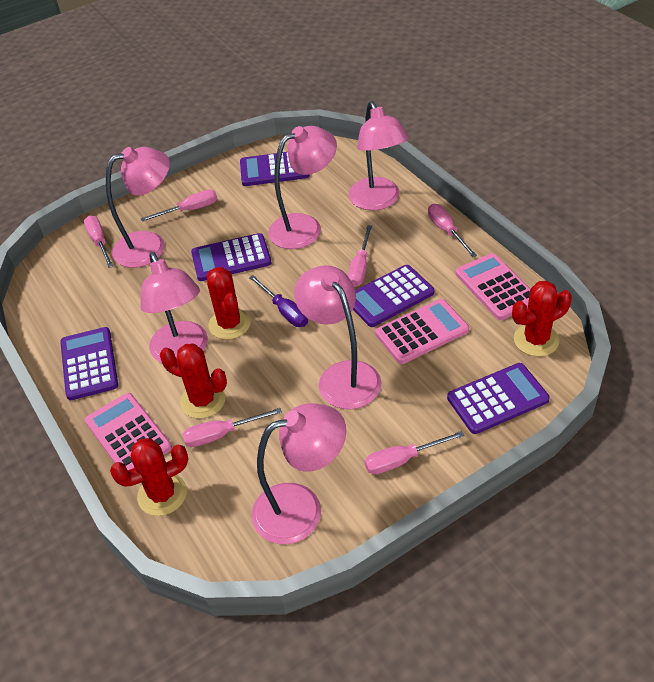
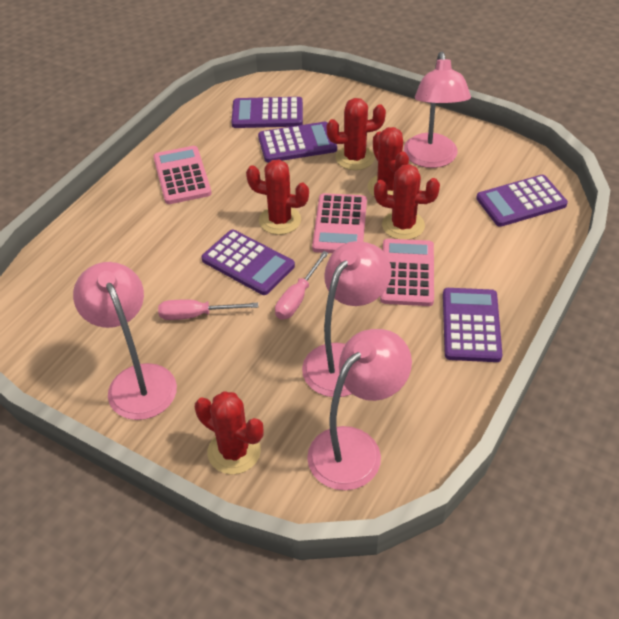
pink lamp: 6 -> 4
pink screwdriver: 6 -> 2
purple screwdriver: 1 -> 0
red cactus: 4 -> 5

